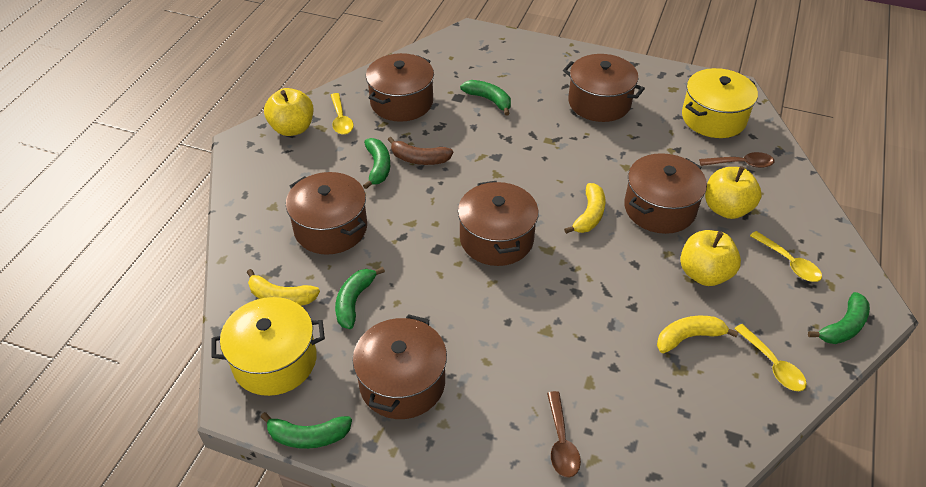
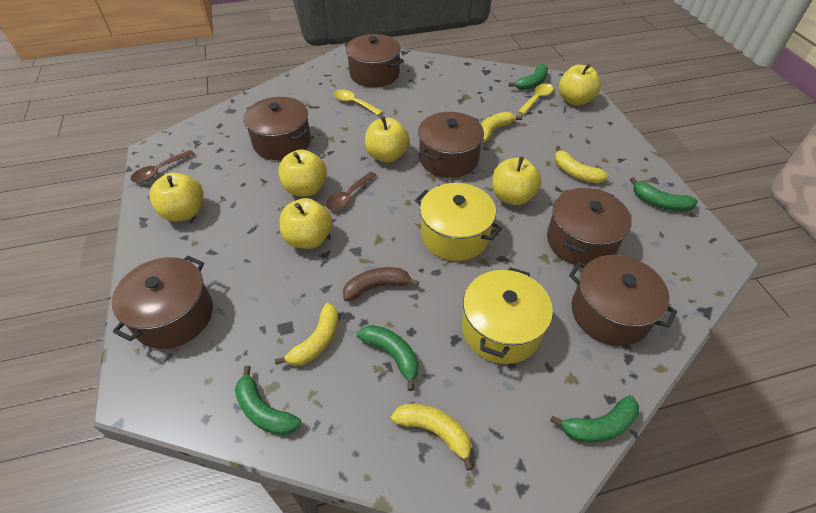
yellow apple: 3 -> 6
yellow banana: 3 -> 4
yellow spoon: 3 -> 2

